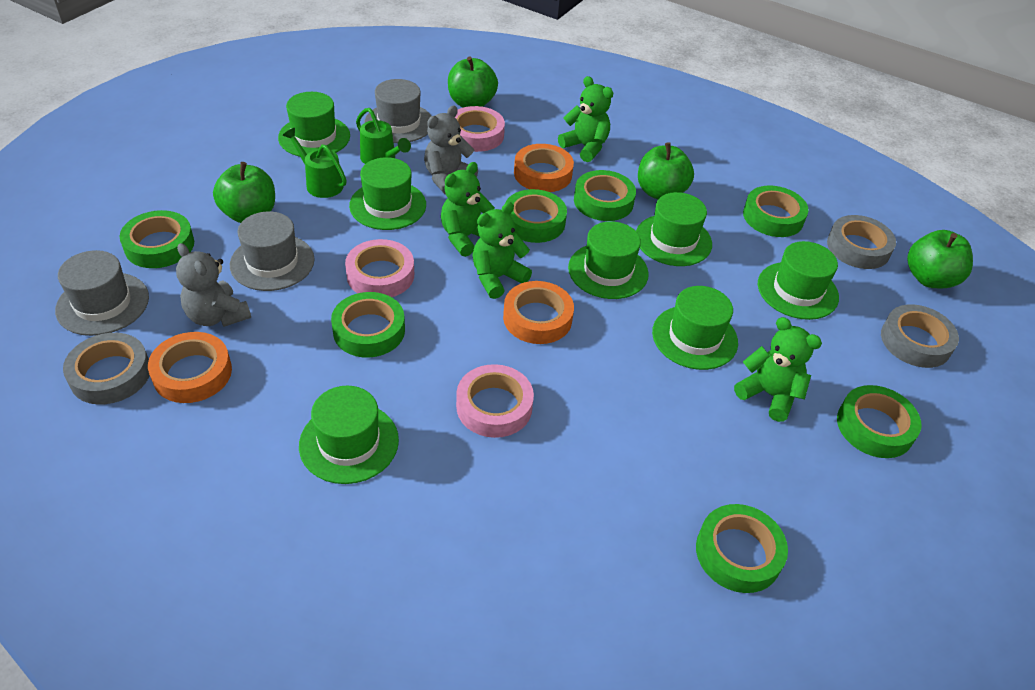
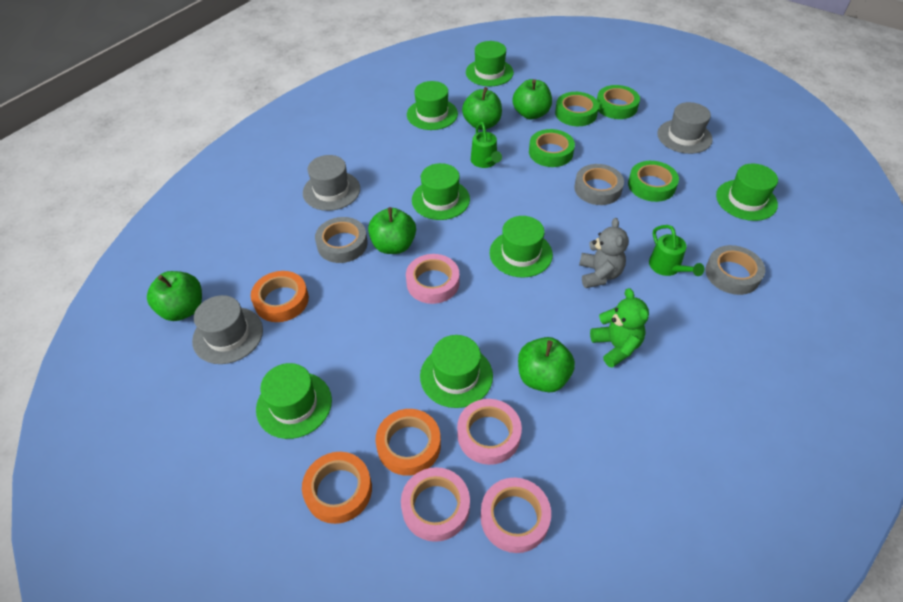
green apple: 4 -> 5
green tape: 7 -> 4
green teddy bear: 4 -> 1
grey teddy bear: 2 -> 1
pink tape: 3 -> 4

